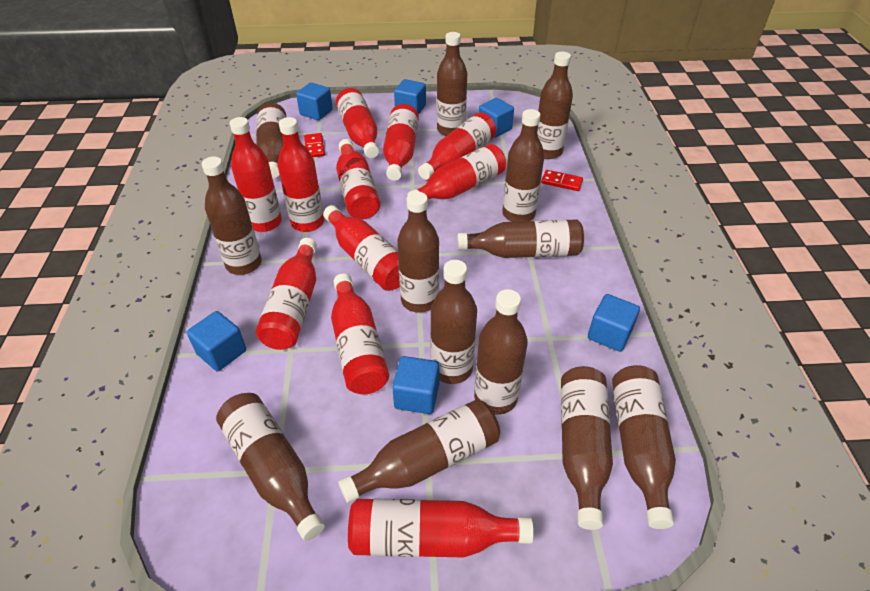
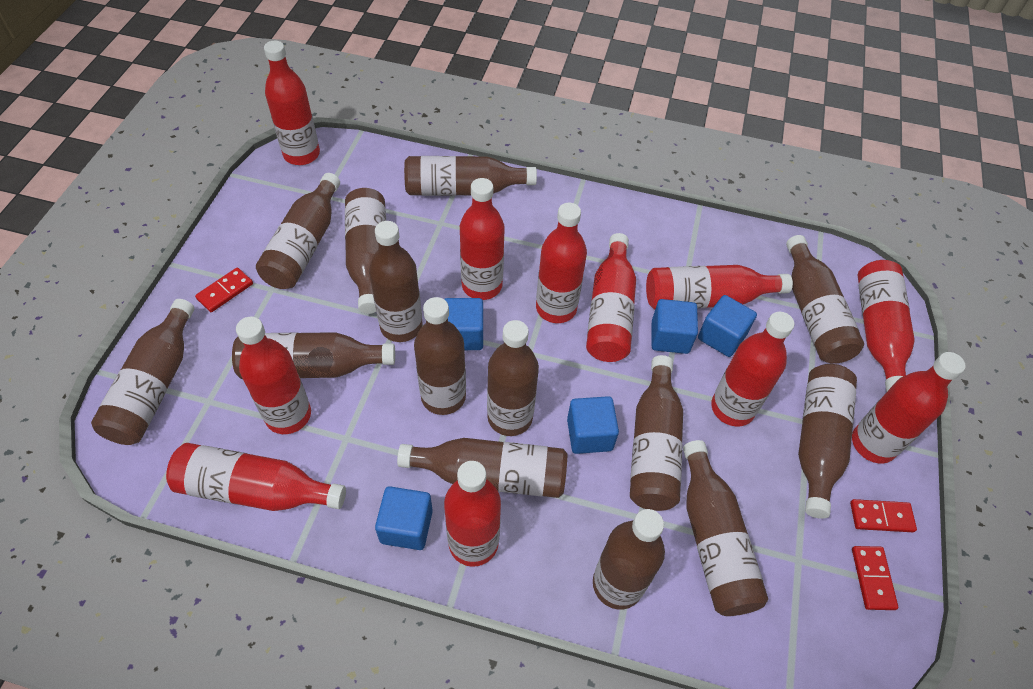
blue cube: 6 -> 5
brown bottle: 13 -> 14
red domino: 2 -> 3

